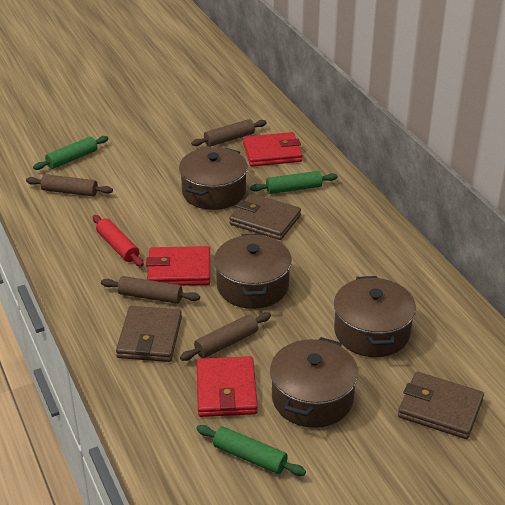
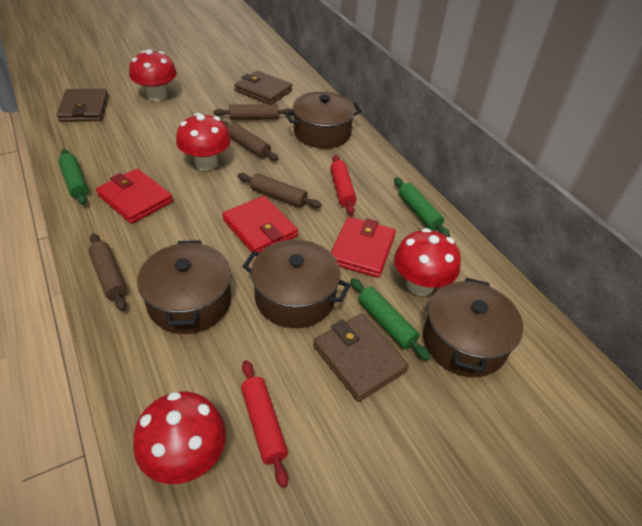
red mushroom: 0 -> 4
red rolling pin: 1 -> 2

